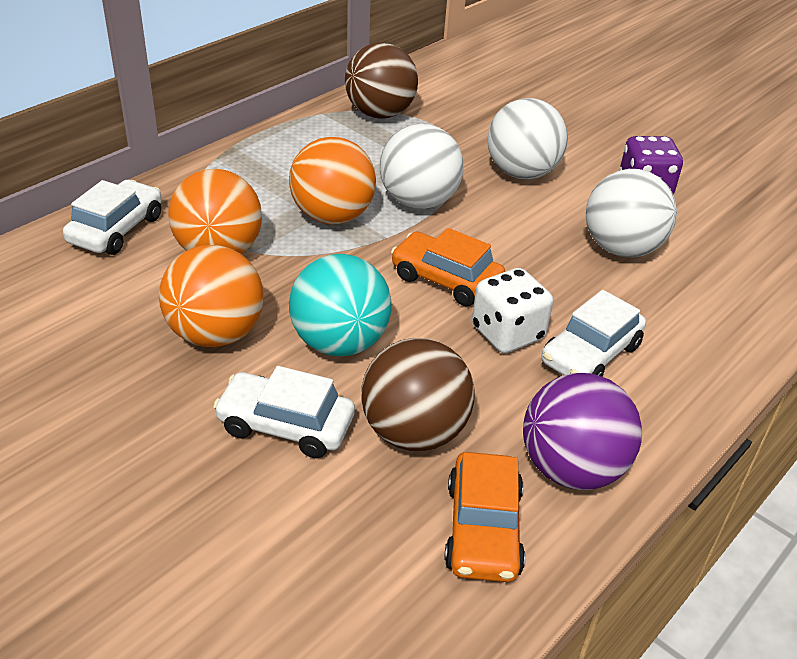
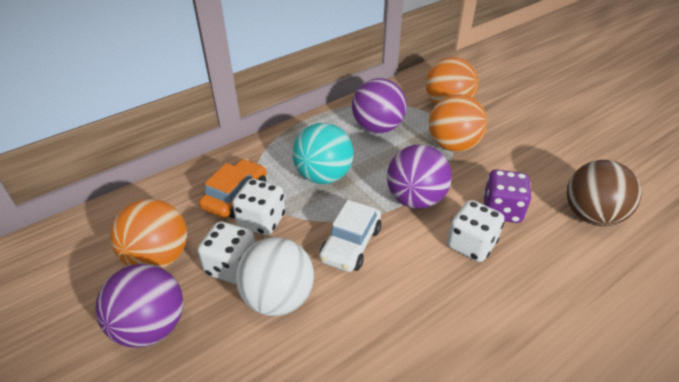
brown ball: 2 -> 1
orange car: 2 -> 1
purple ball: 1 -> 3
white ball: 3 -> 1
white car: 3 -> 1
white dice: 1 -> 3

